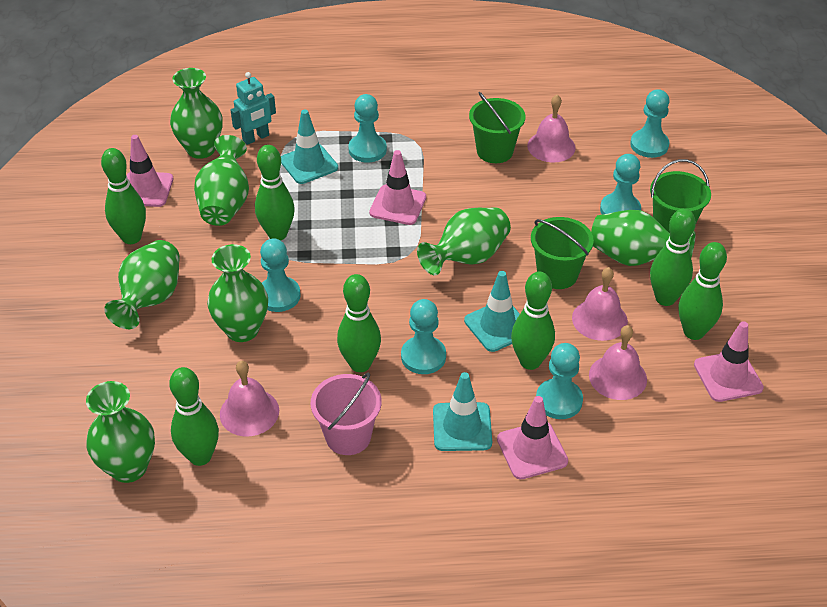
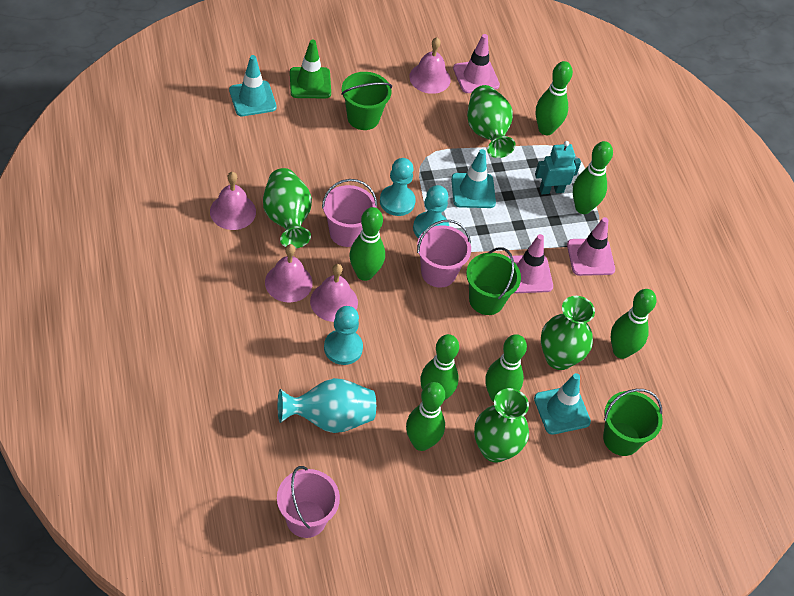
green traffic cone: 0 -> 1
green vase: 7 -> 4
pink bucket: 1 -> 3
pink traffic cone: 4 -> 3
turquoise pawn: 6 -> 3
turquoise vase: 0 -> 1

